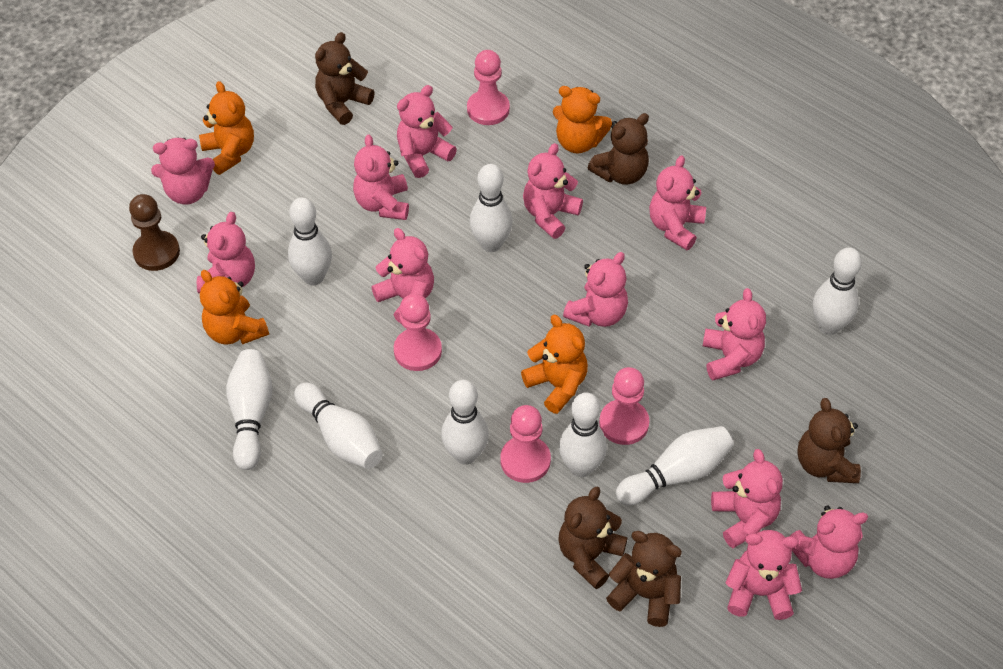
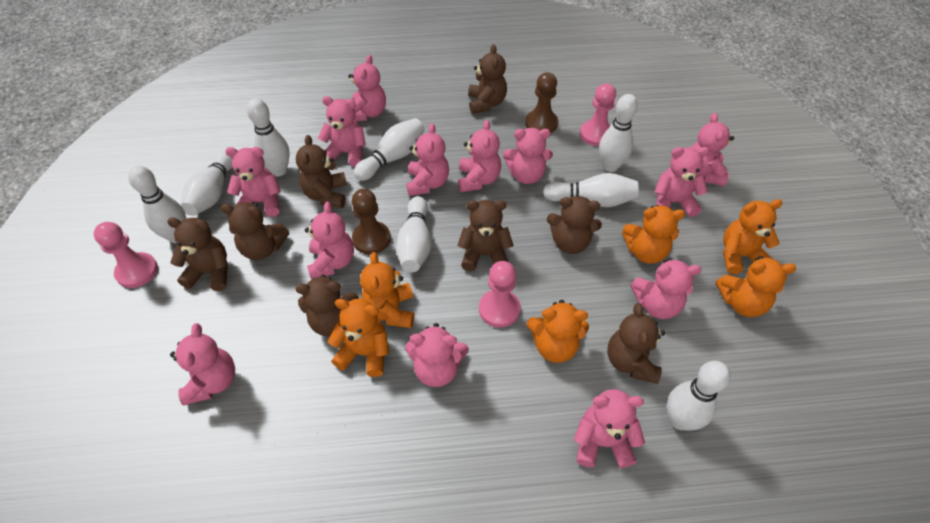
brown pawn: 1 -> 2
brown teddy bear: 5 -> 8
orange teddy bear: 4 -> 6
pink pawn: 4 -> 3
pink teddy bear: 12 -> 13

